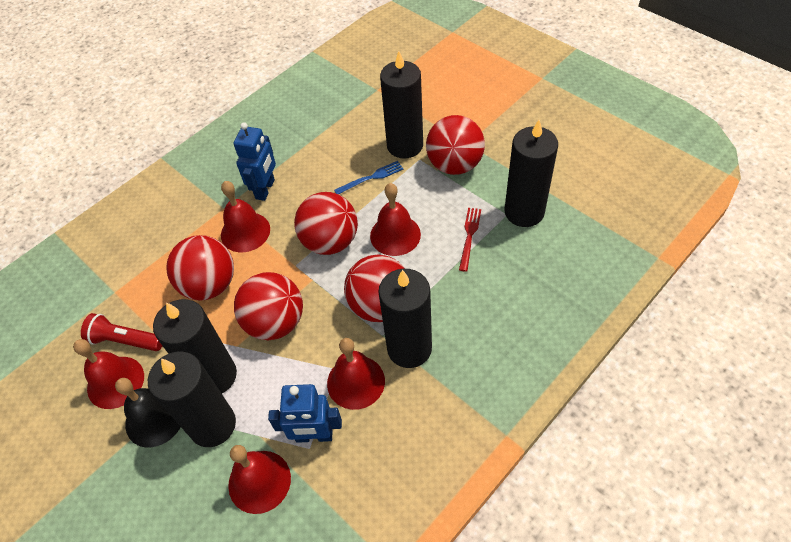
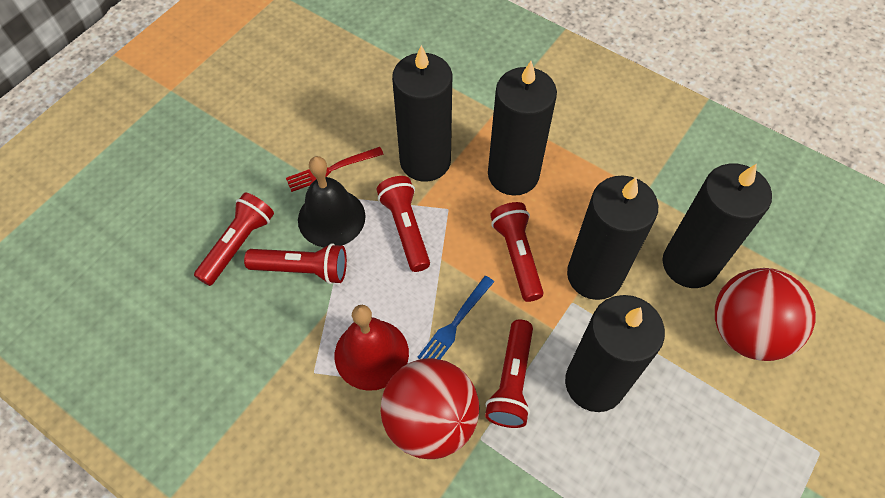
blue robot: 2 -> 0
red ball: 5 -> 2
red bell: 5 -> 1
red flashlight: 1 -> 5

